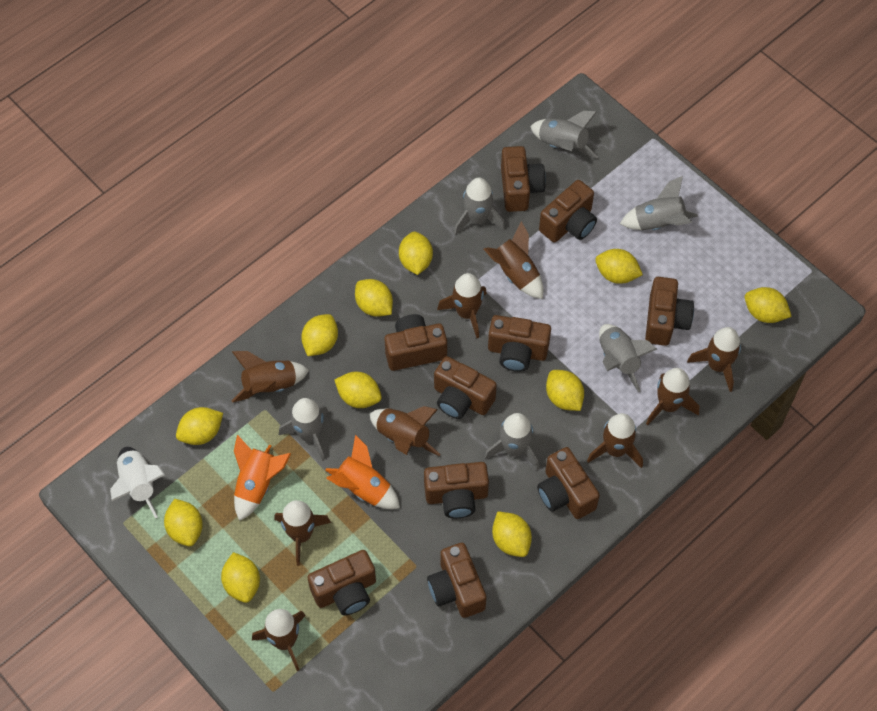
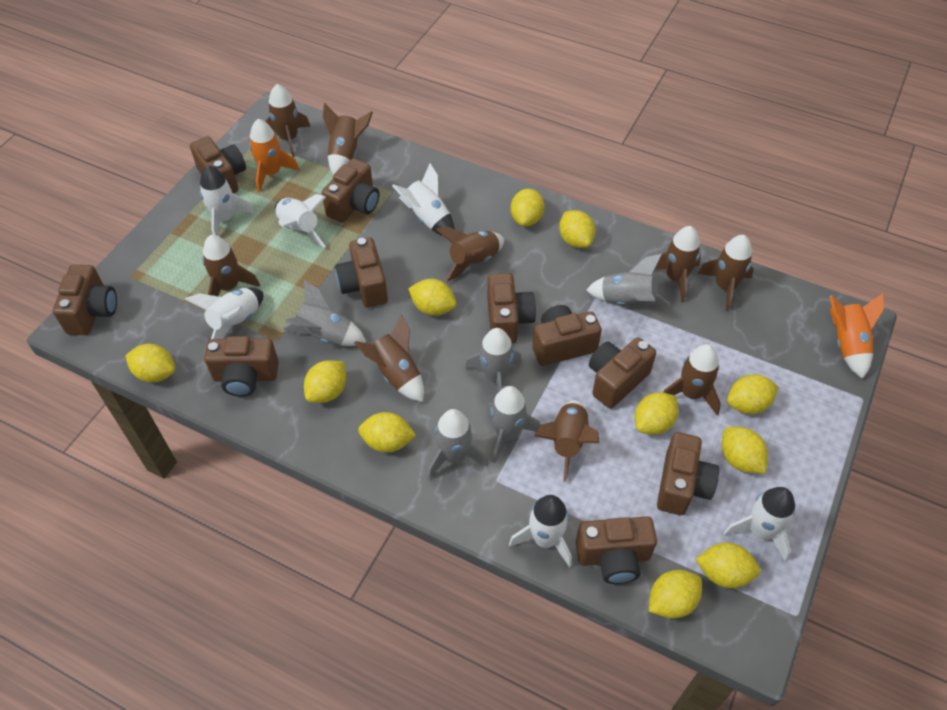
grey rocket: 6 -> 5
white rocket: 1 -> 6

